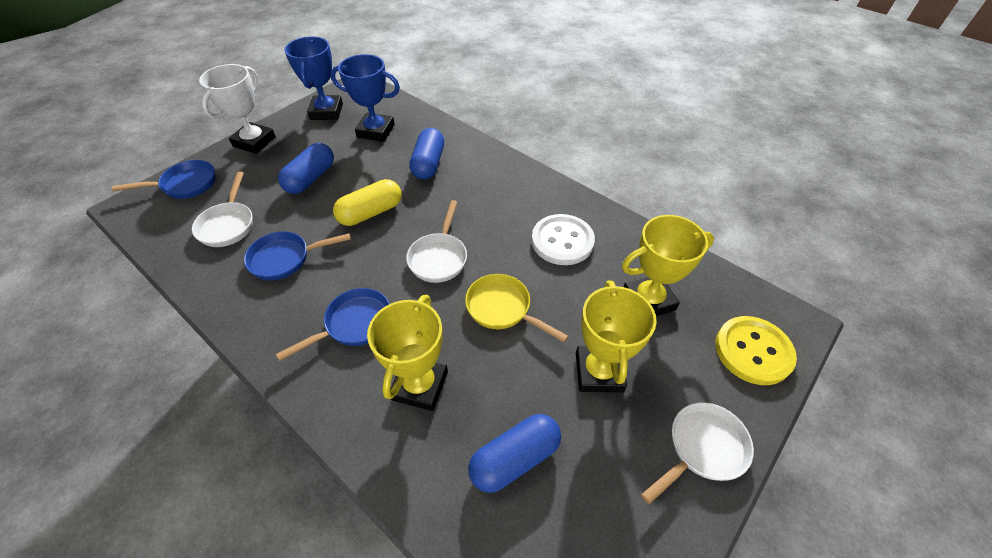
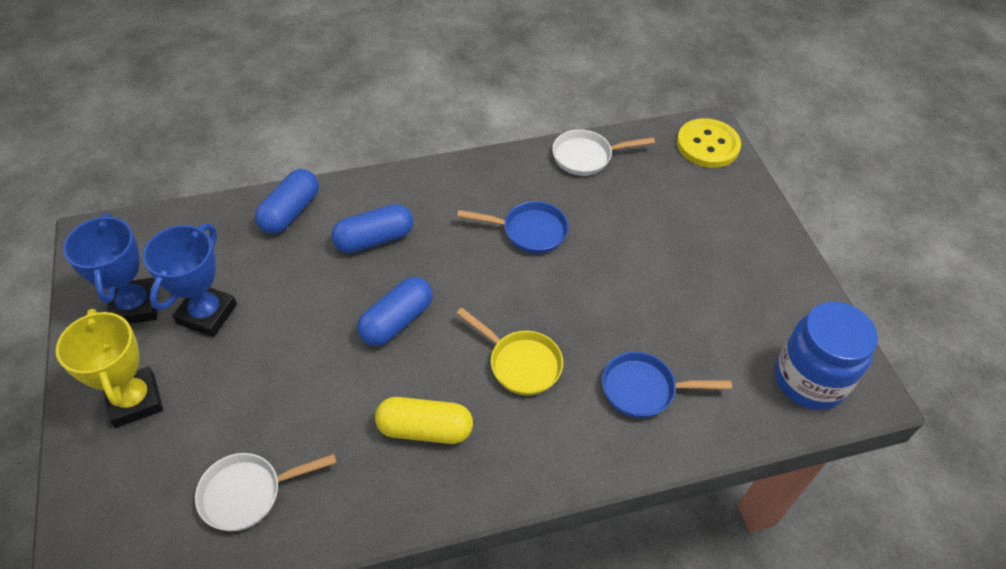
blue jar: 0 -> 1
blue pan: 3 -> 2
white button: 1 -> 0
white pan: 3 -> 2
white trophy: 1 -> 0
yellow trophy: 3 -> 1

